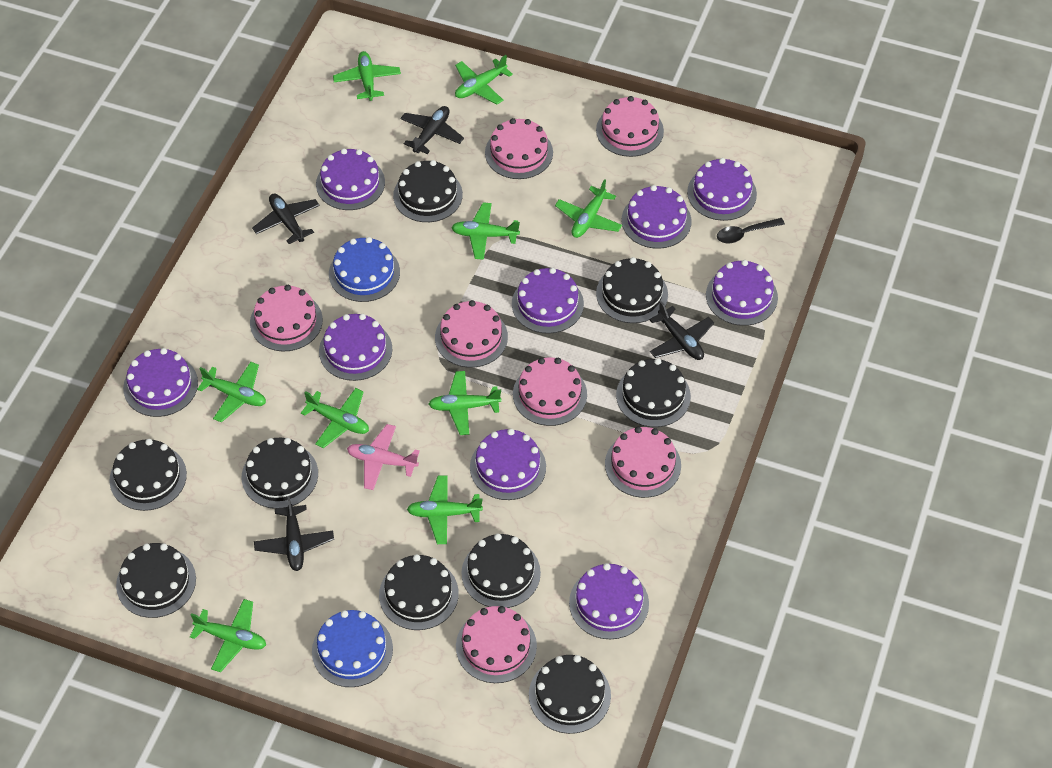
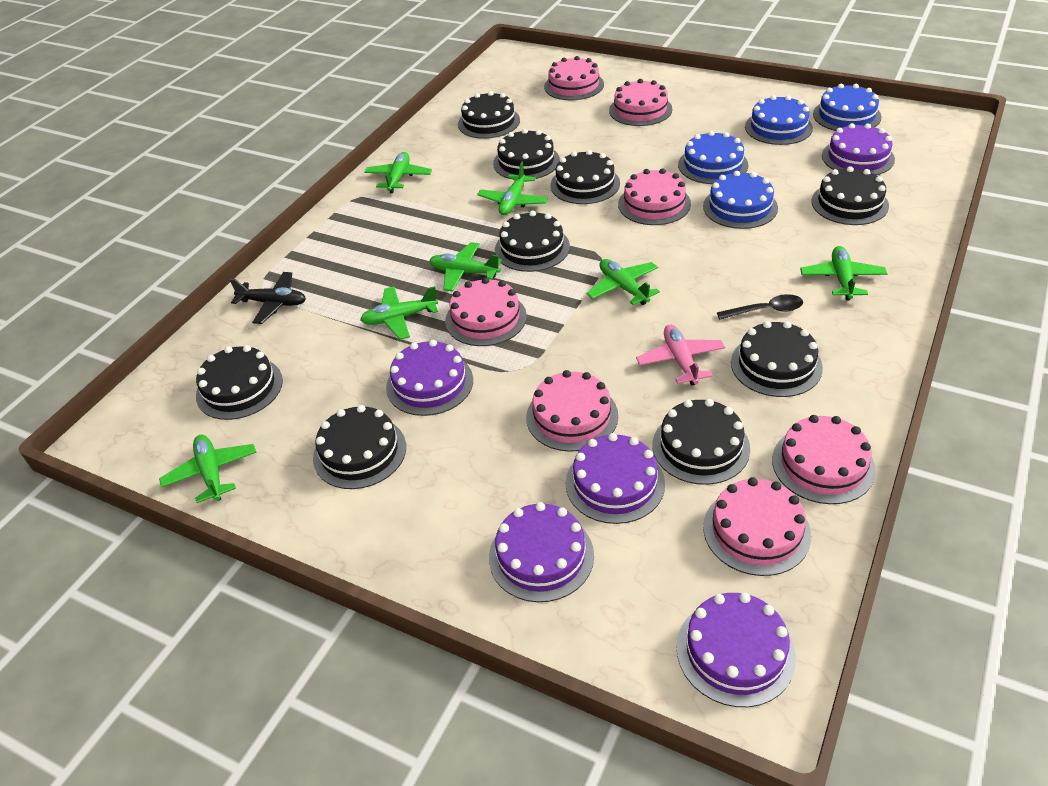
black plane: 4 -> 1
blue cake: 2 -> 4
green plane: 9 -> 7
purple cake: 9 -> 5

